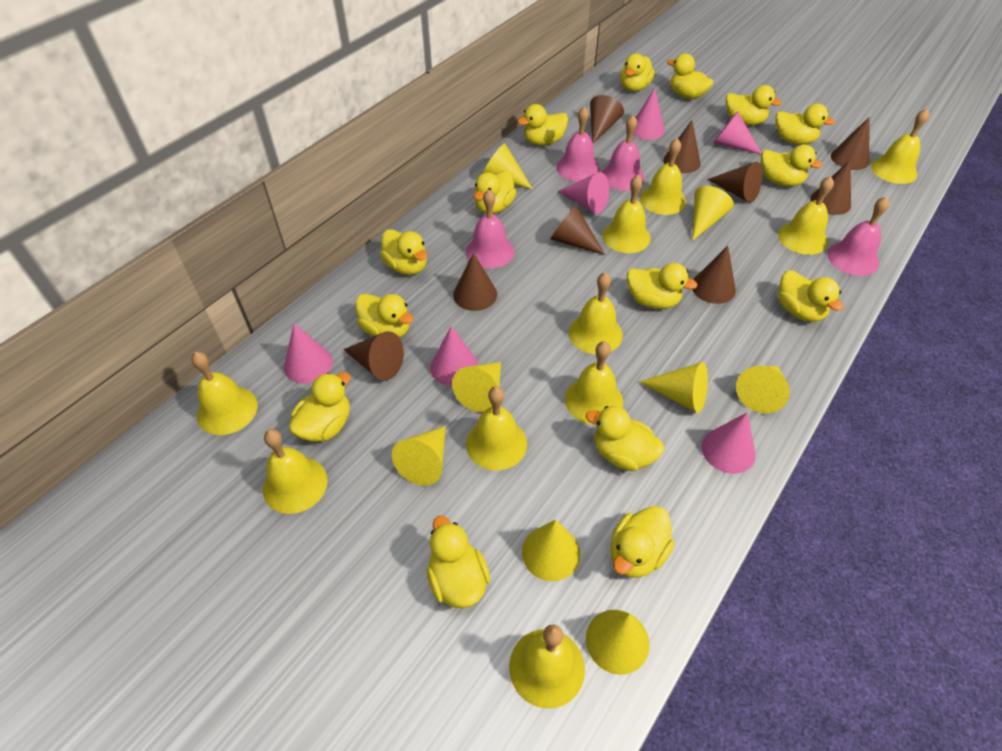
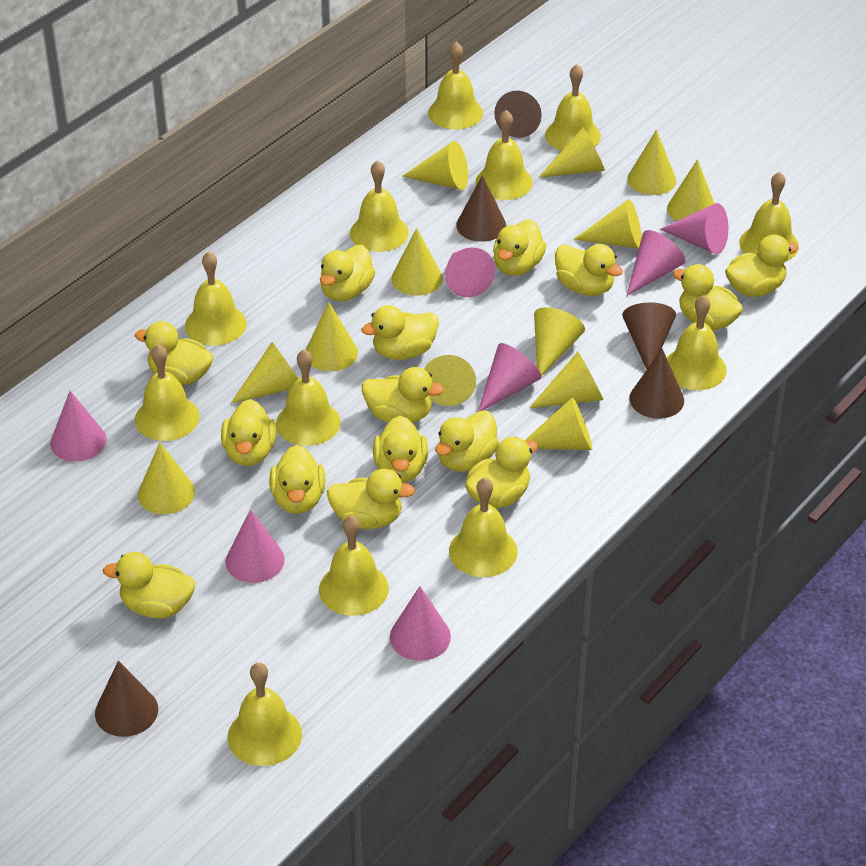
brown cone: 9 -> 5
pink bell: 4 -> 0
pink cone: 6 -> 7
yellow bell: 10 -> 12
yellow cone: 8 -> 13

